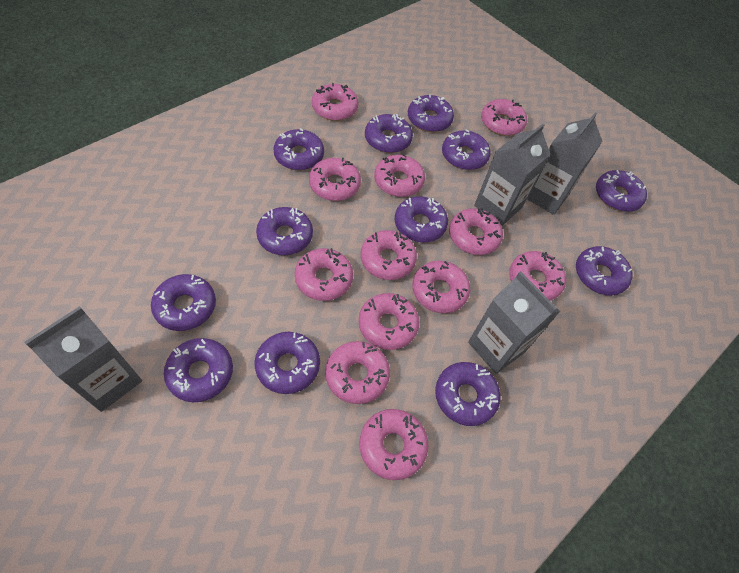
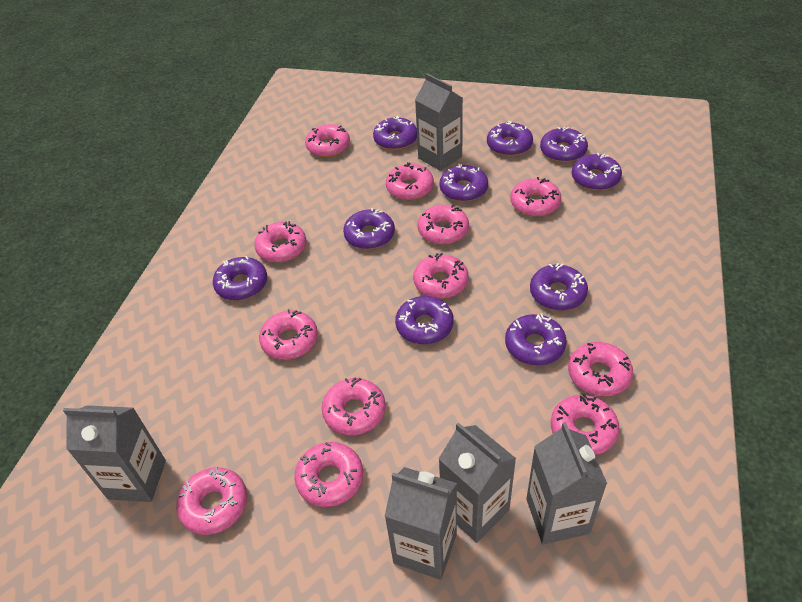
grey carton: 4 -> 5
purple donut: 12 -> 10

